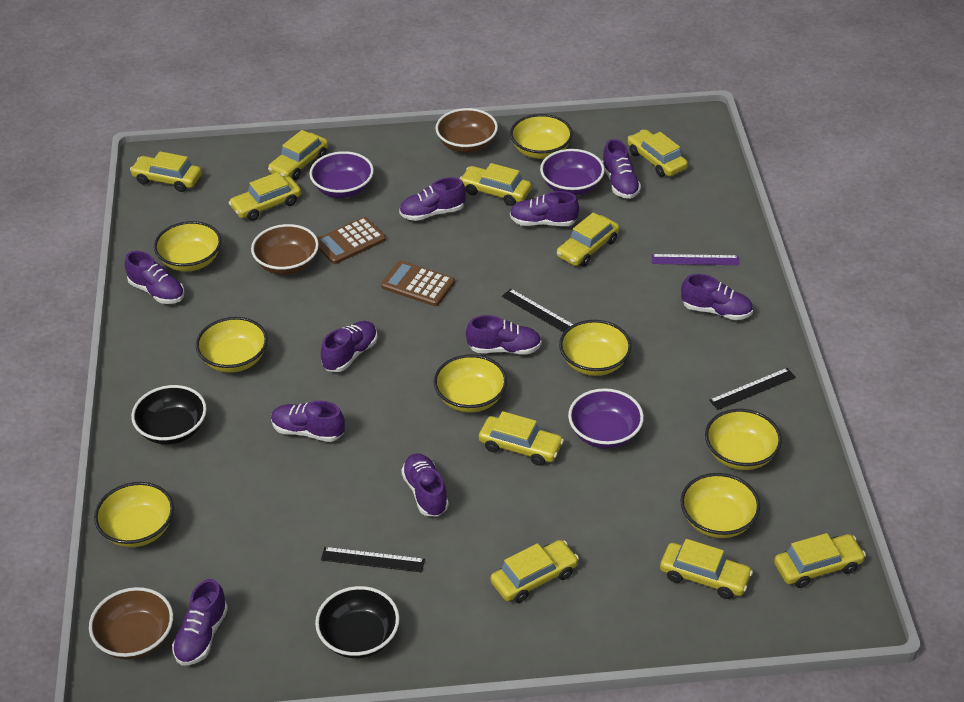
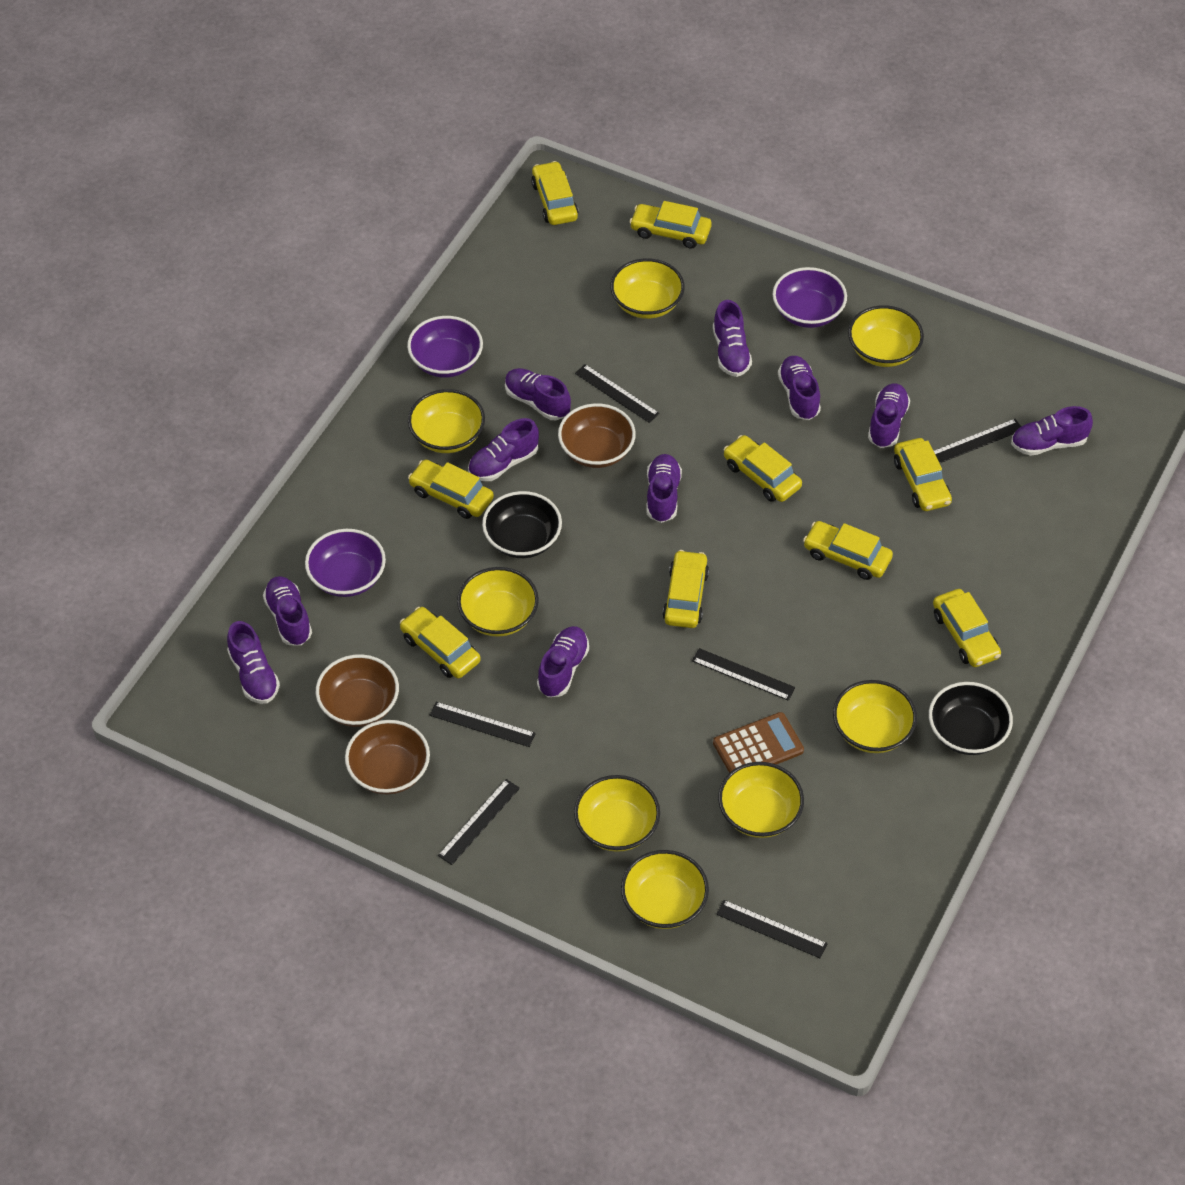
black ruler: 3 -> 6
brown calculator: 2 -> 1
purple ruler: 1 -> 0
yellow car: 10 -> 9

